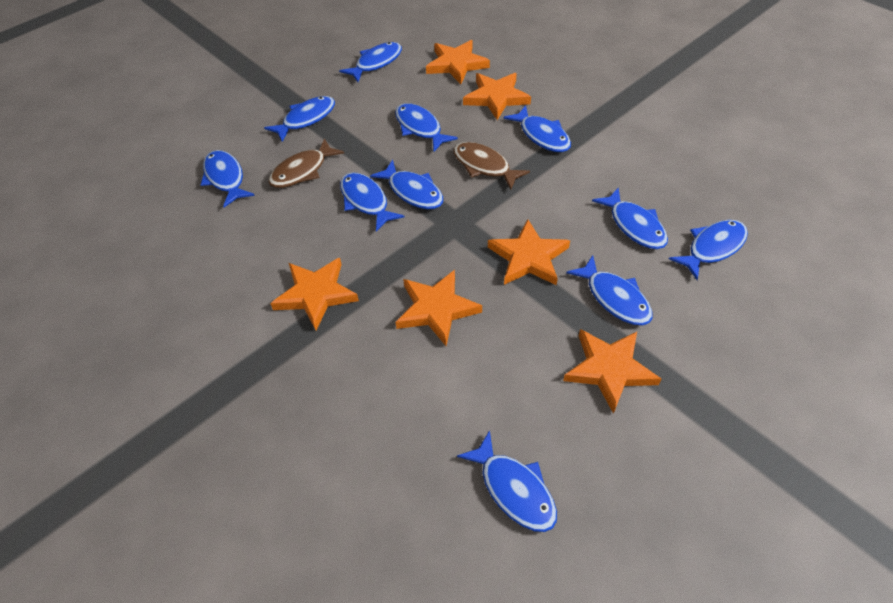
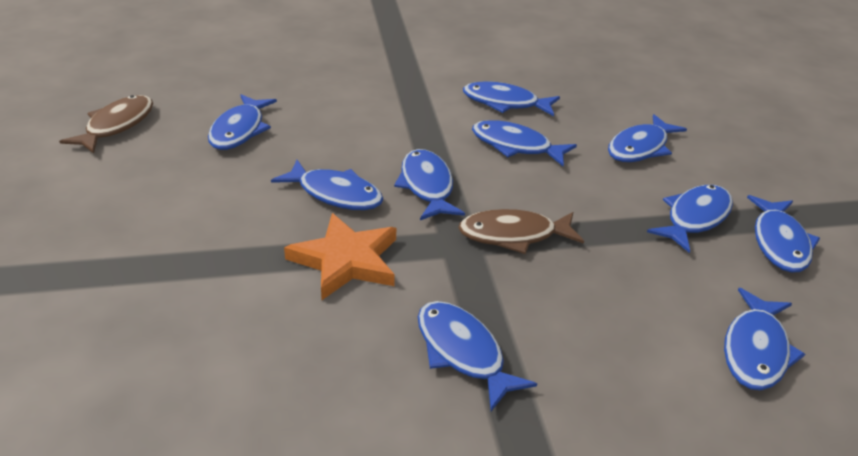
blue fish: 11 -> 10
orange star: 6 -> 1

